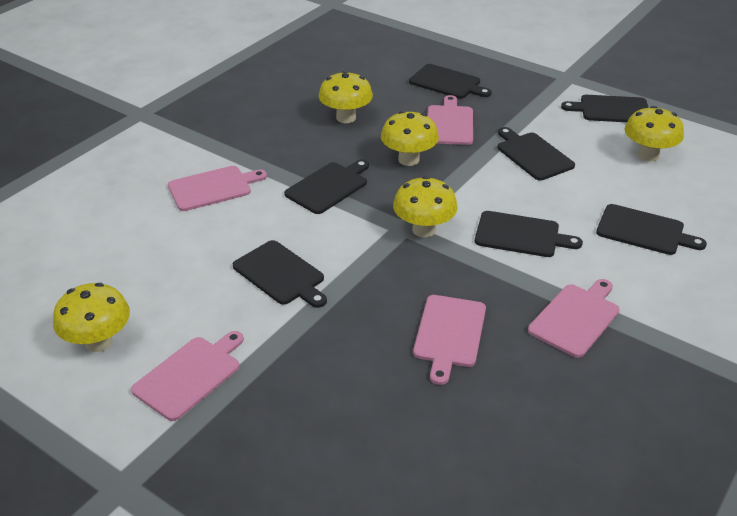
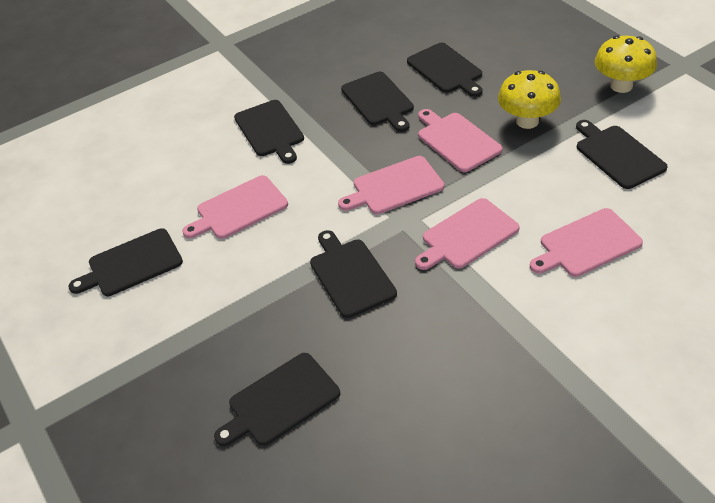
yellow mushroom: 5 -> 2

